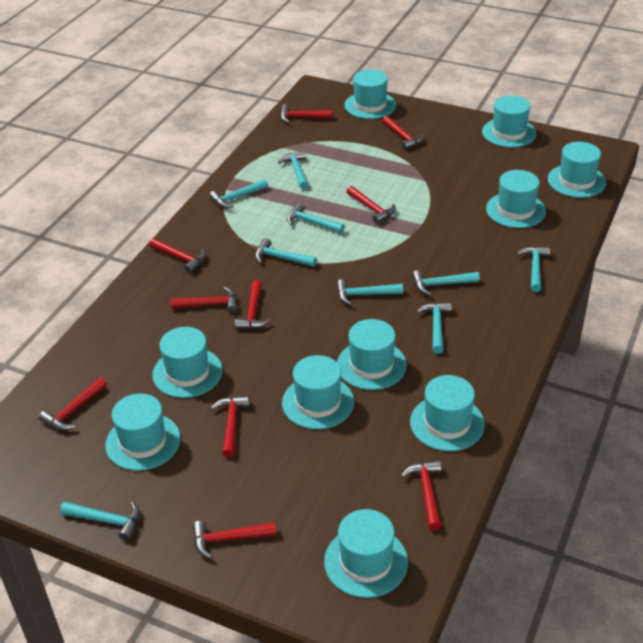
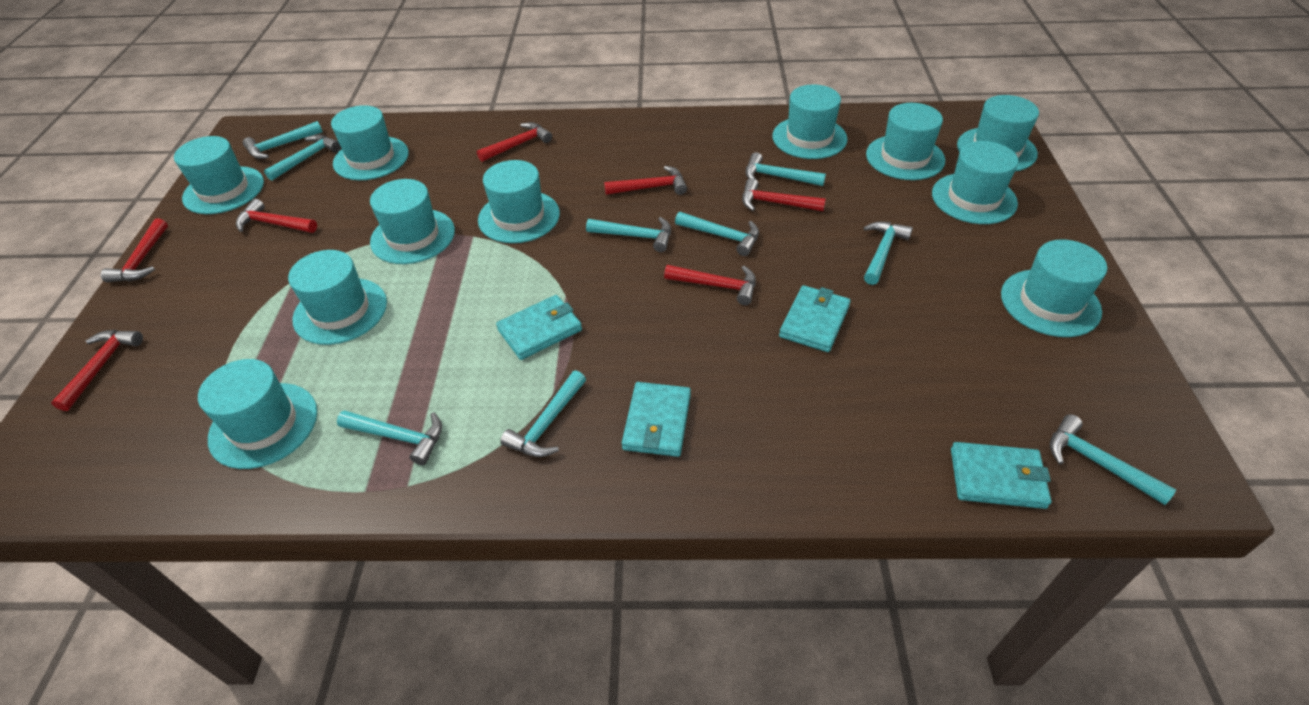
red hammer: 10 -> 7
turquoise hat: 10 -> 11
turquoise wallet: 0 -> 4

